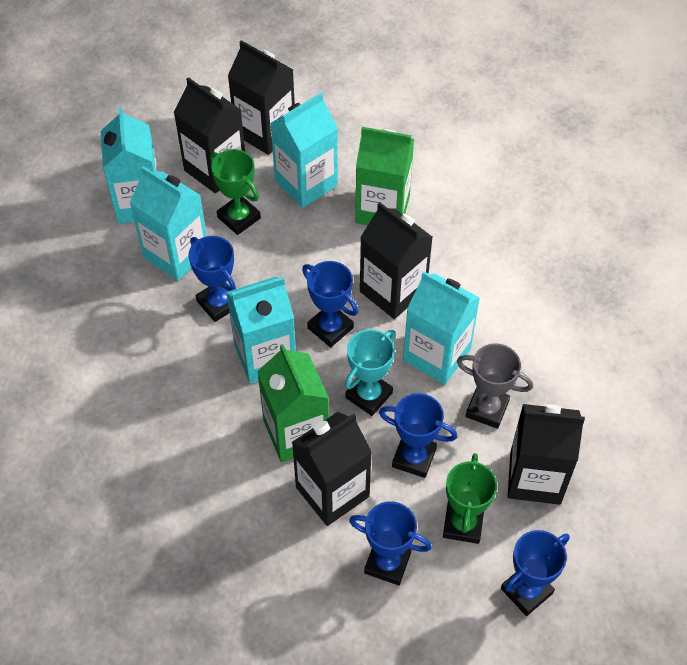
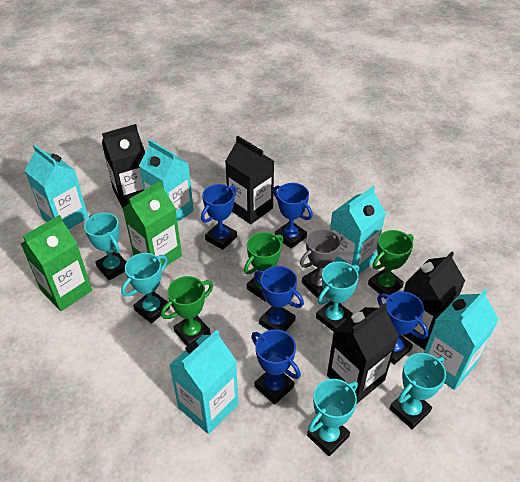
black carton: 5 -> 4
green trophy: 2 -> 3
turquoise trophy: 1 -> 5

